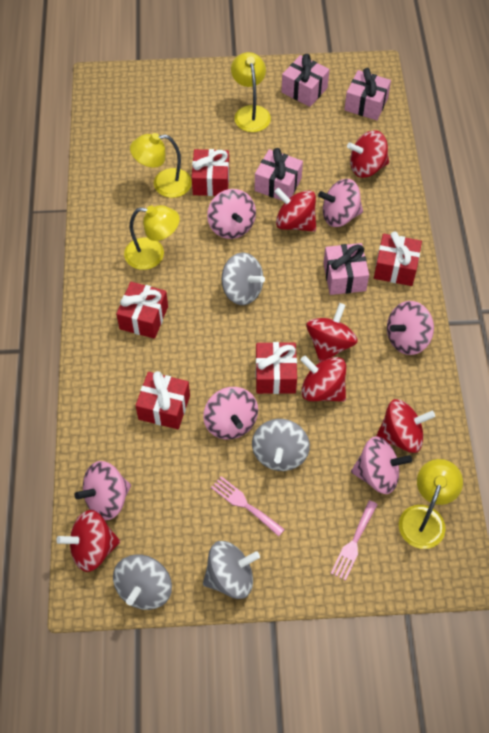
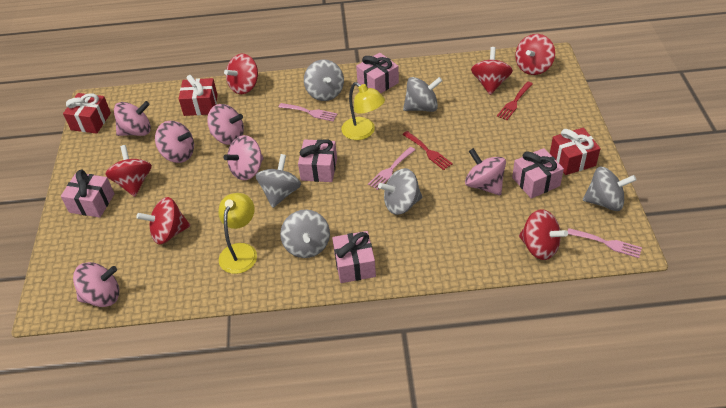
grey spinning top: 4 -> 6
pink fork: 2 -> 3
pink gift: 4 -> 5
red fork: 0 -> 2
red gift: 5 -> 3
yellow lamp: 4 -> 2

